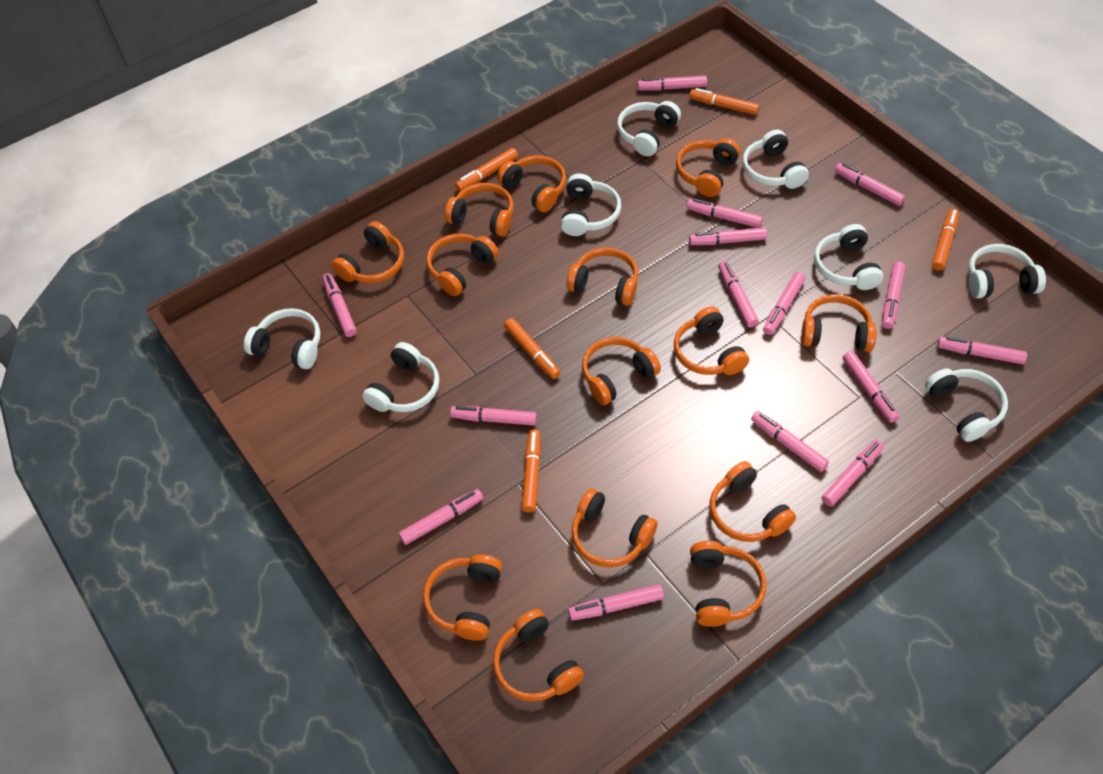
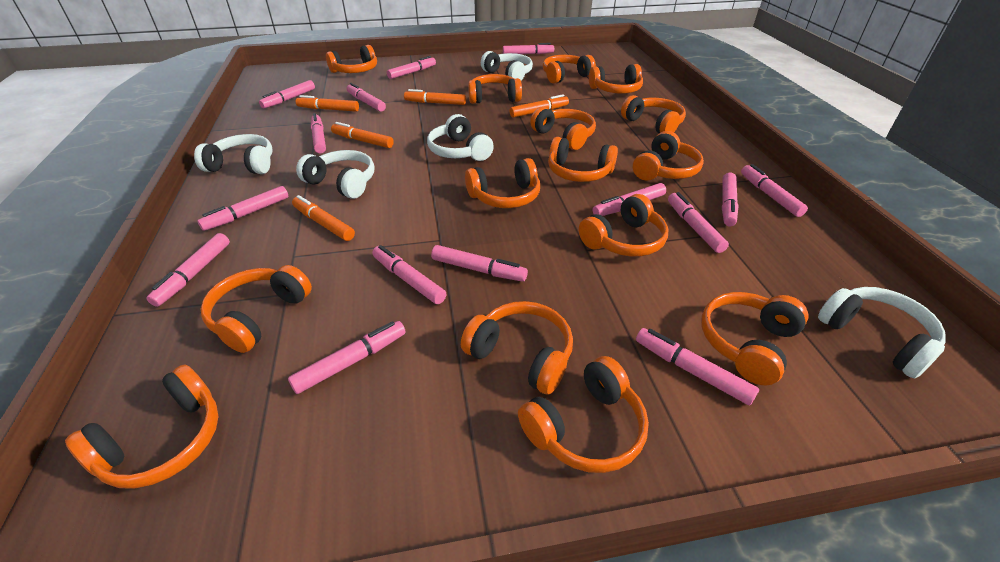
orange headphones: 14 -> 15
white headphones: 8 -> 5

